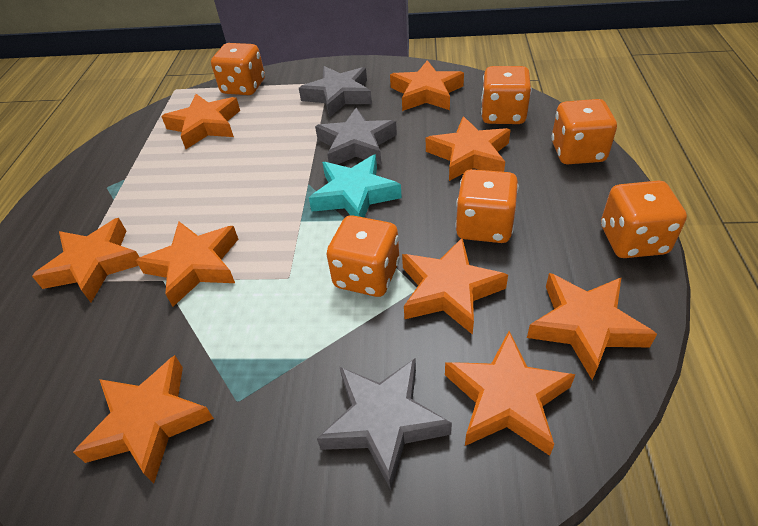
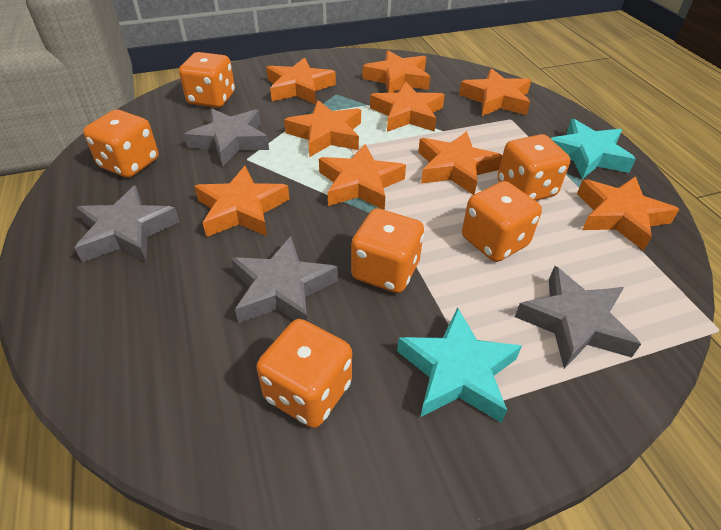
grey star: 3 -> 4
turquoise star: 1 -> 2

